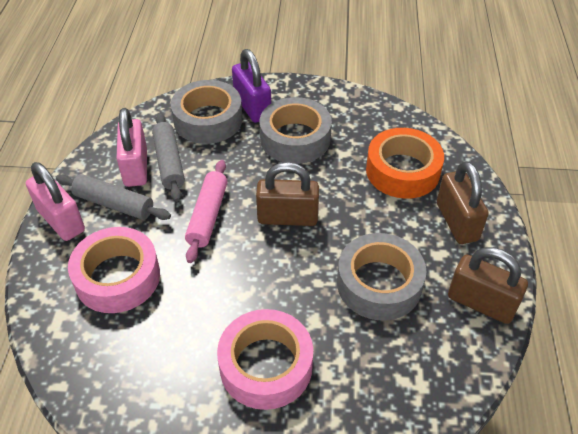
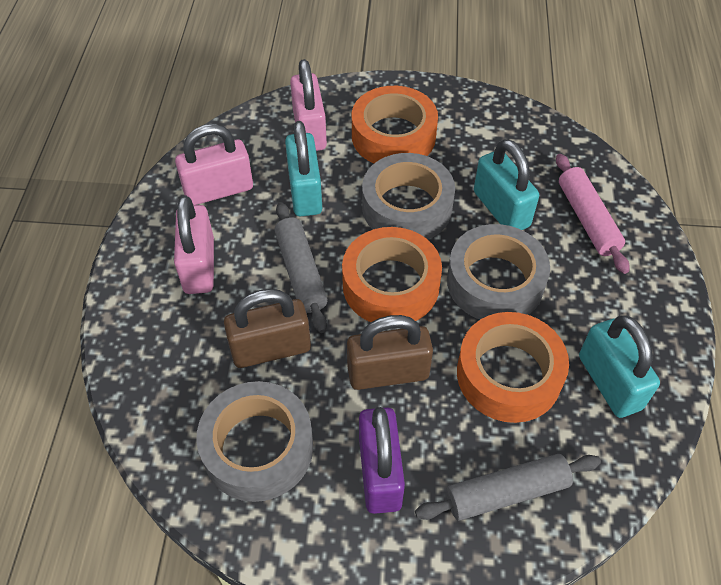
brown padlock: 3 -> 2
orange tape: 1 -> 3
pink padlock: 2 -> 3
pink tape: 2 -> 0
turquoise padlock: 0 -> 3

